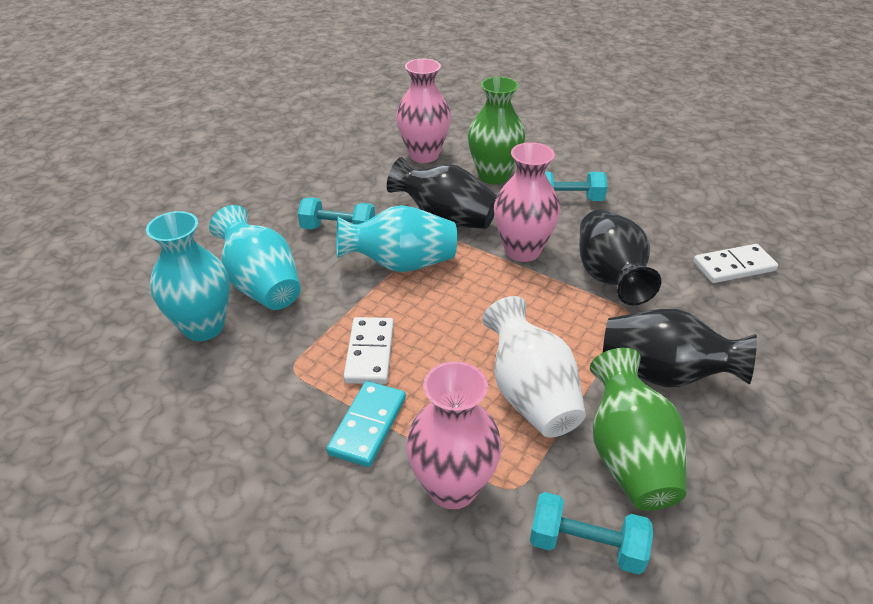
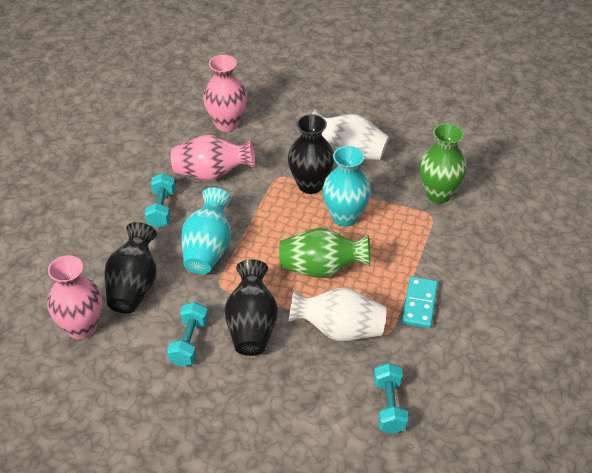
turquoise vase: 3 -> 2
white domino: 2 -> 0
white vase: 1 -> 2

